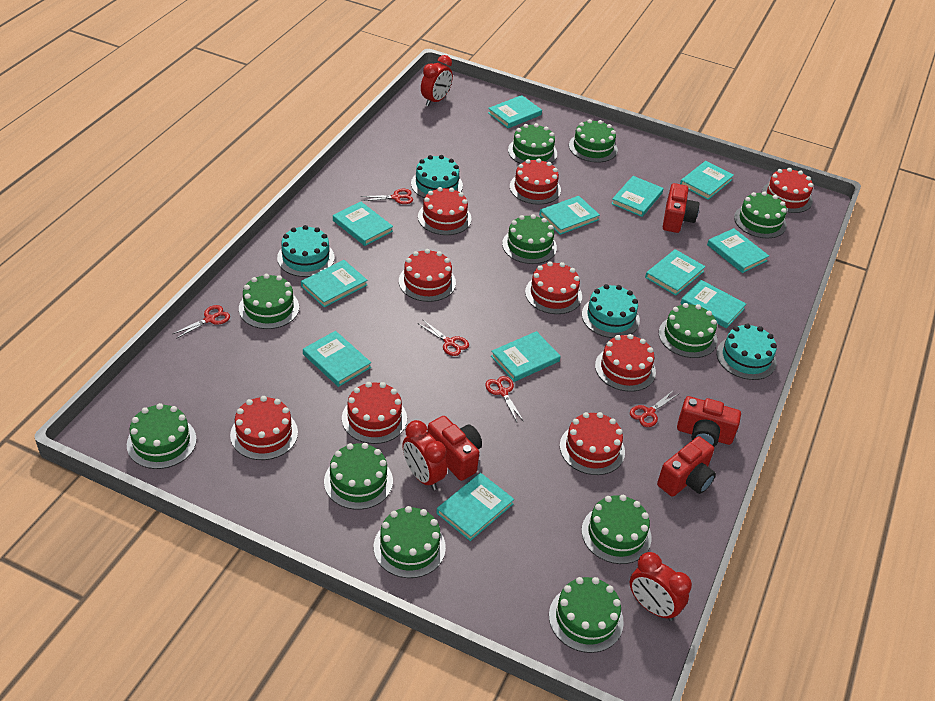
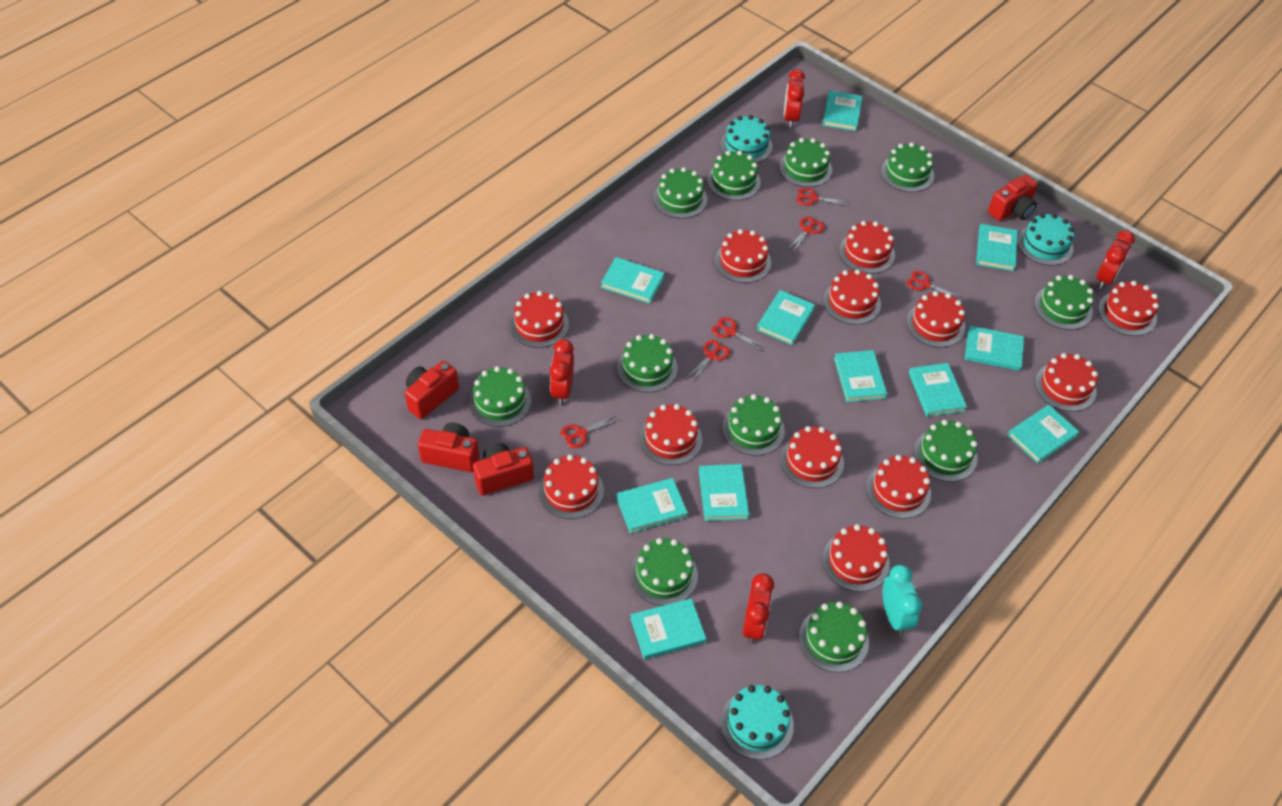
red cake: 9 -> 12
red clock: 3 -> 4
red scissors: 5 -> 6
turquoise book: 12 -> 11
turquoise cake: 4 -> 3
turquoise clock: 0 -> 1

